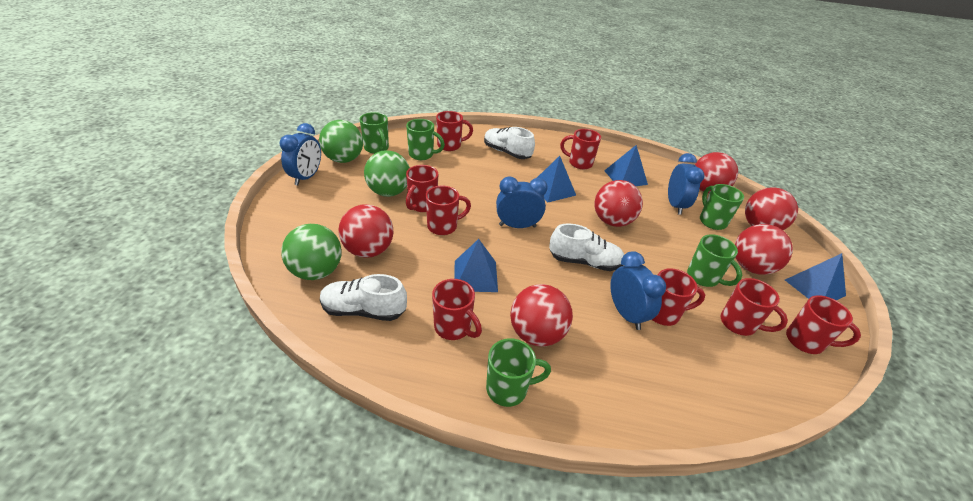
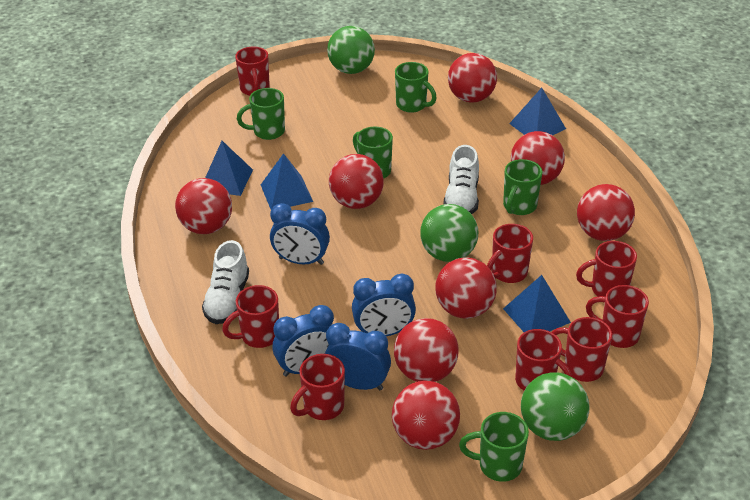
red ball: 6 -> 8
white shoe: 3 -> 2

